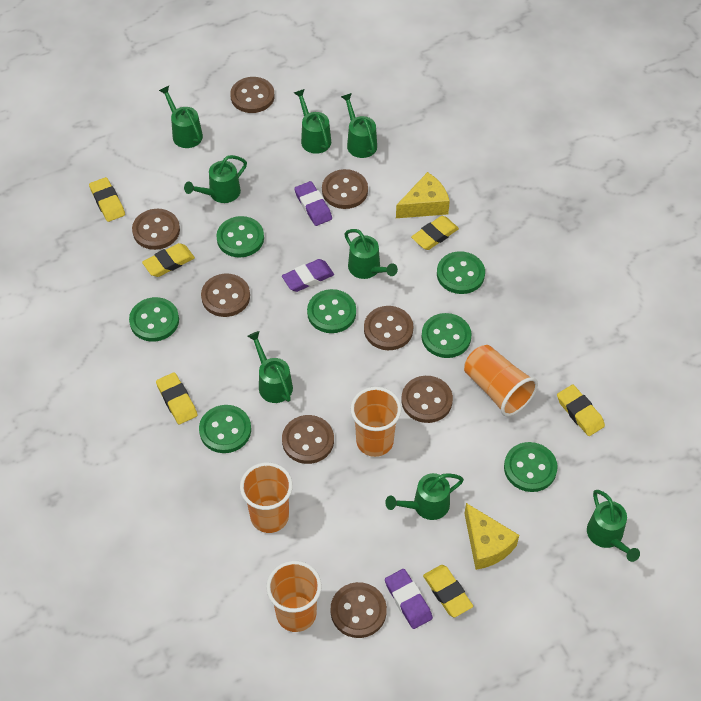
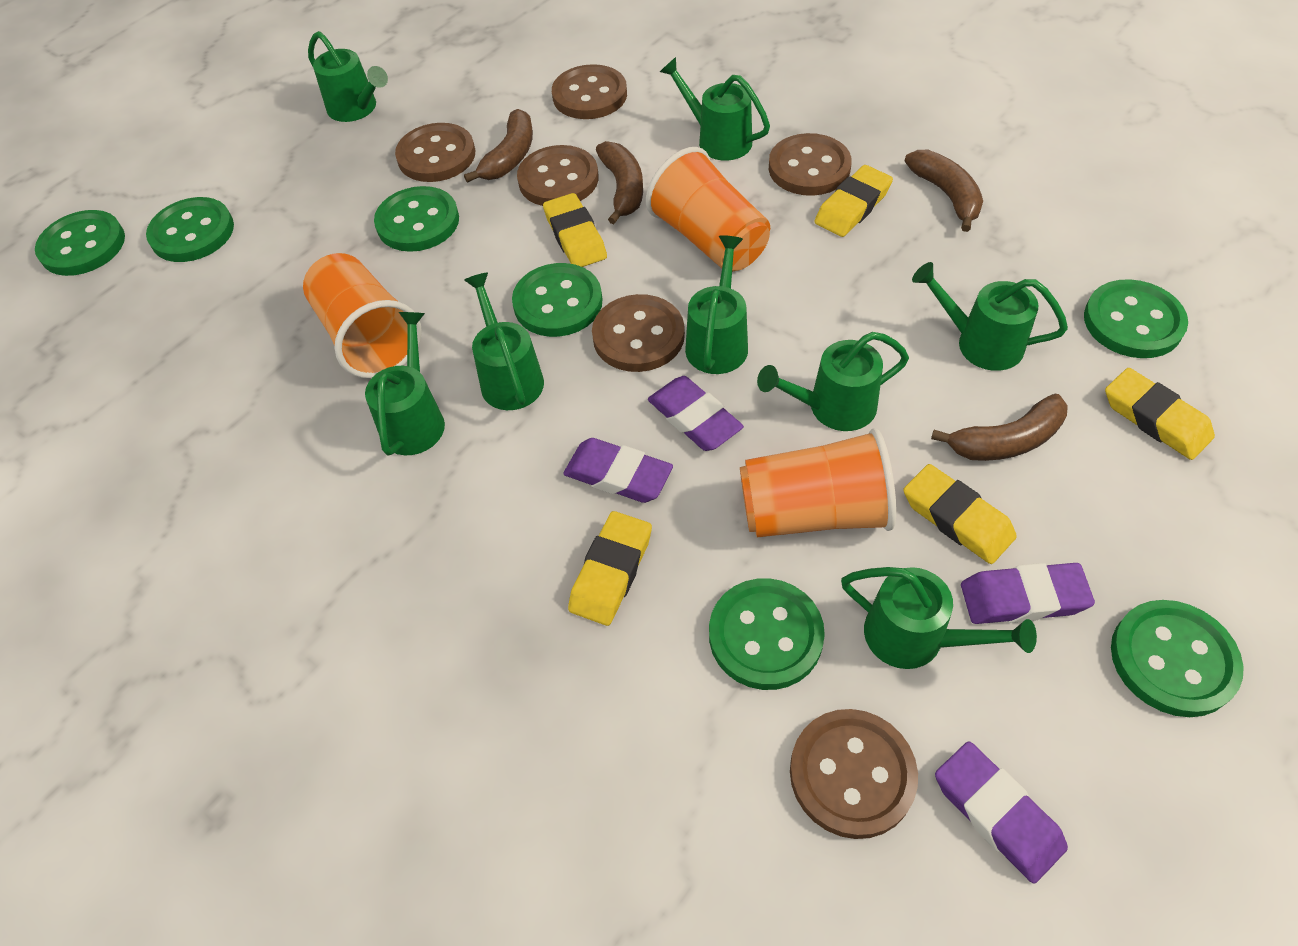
brown banana: 0 -> 4
brown button: 8 -> 6
orange cup: 4 -> 3
purple eraser: 3 -> 4
yellow cheese: 2 -> 0
yellow eraser: 6 -> 5

